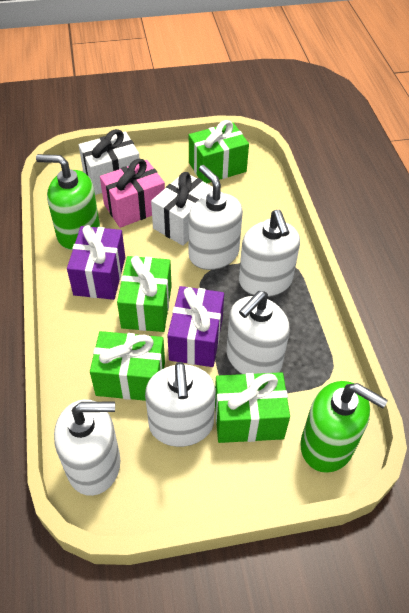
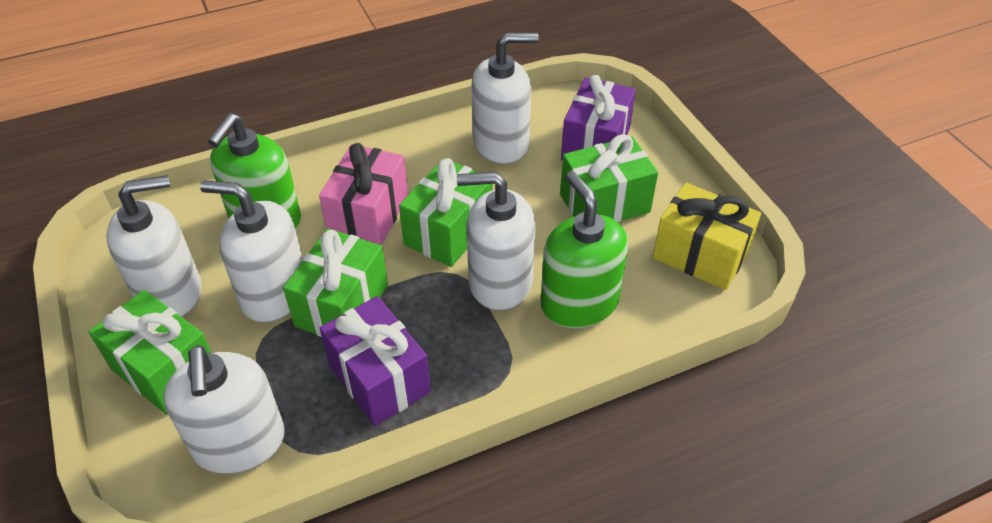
white gift: 2 -> 0
yellow gift: 0 -> 1

